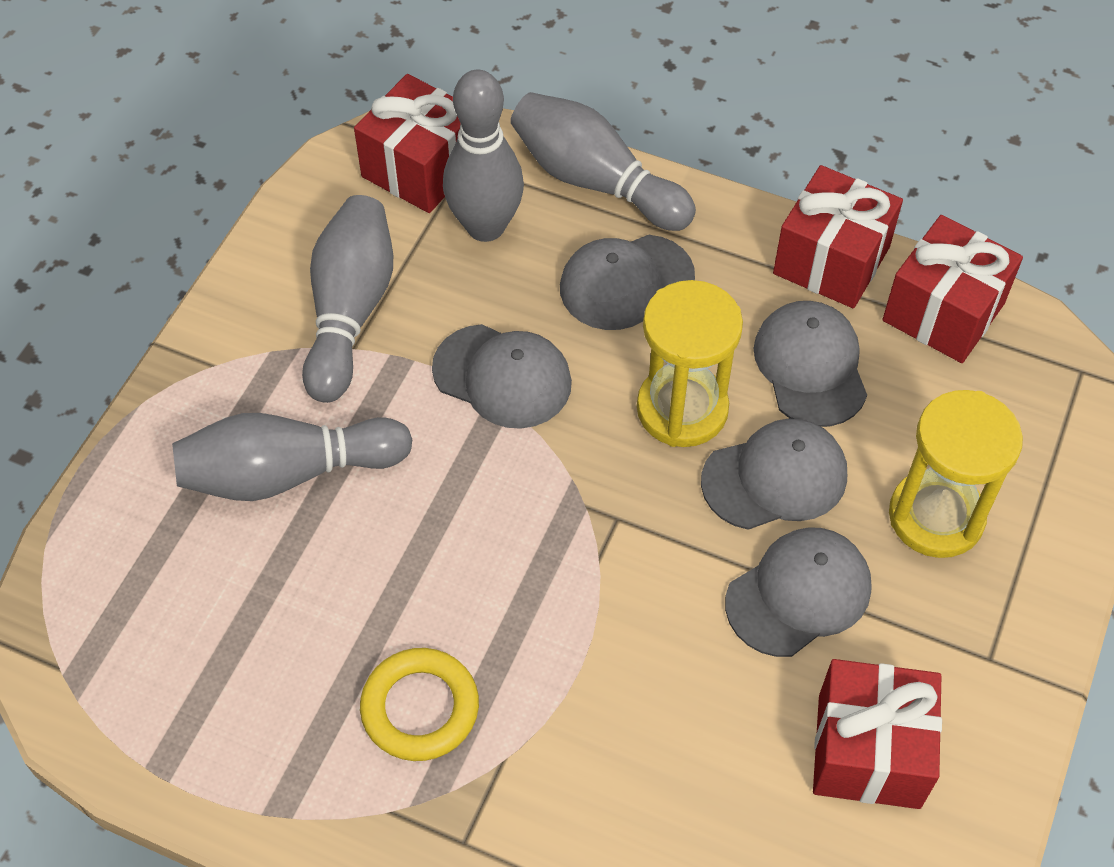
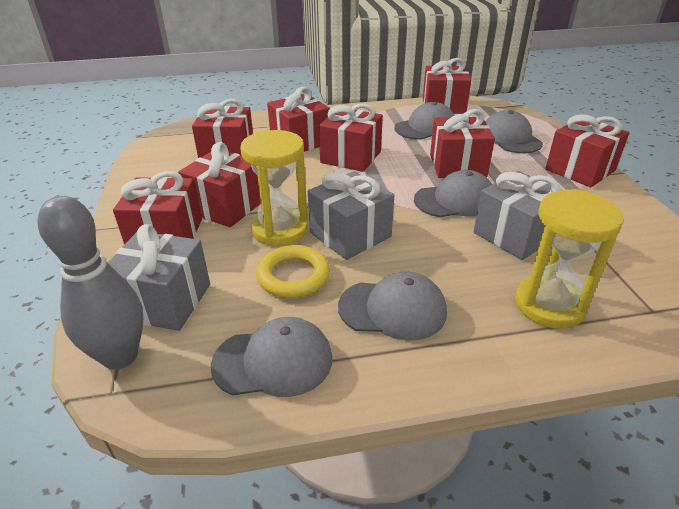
grey bowling pin: 4 -> 1
grey gift: 0 -> 3
red gift: 4 -> 8

